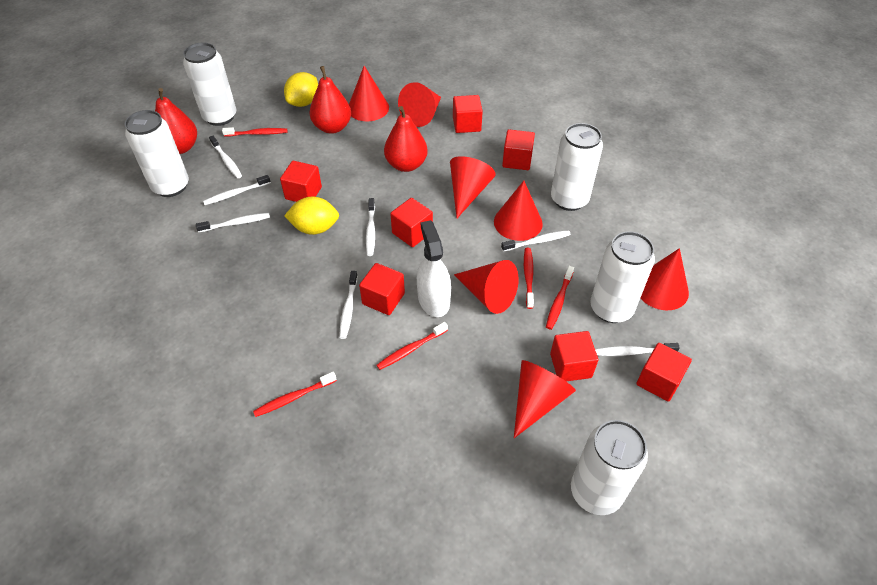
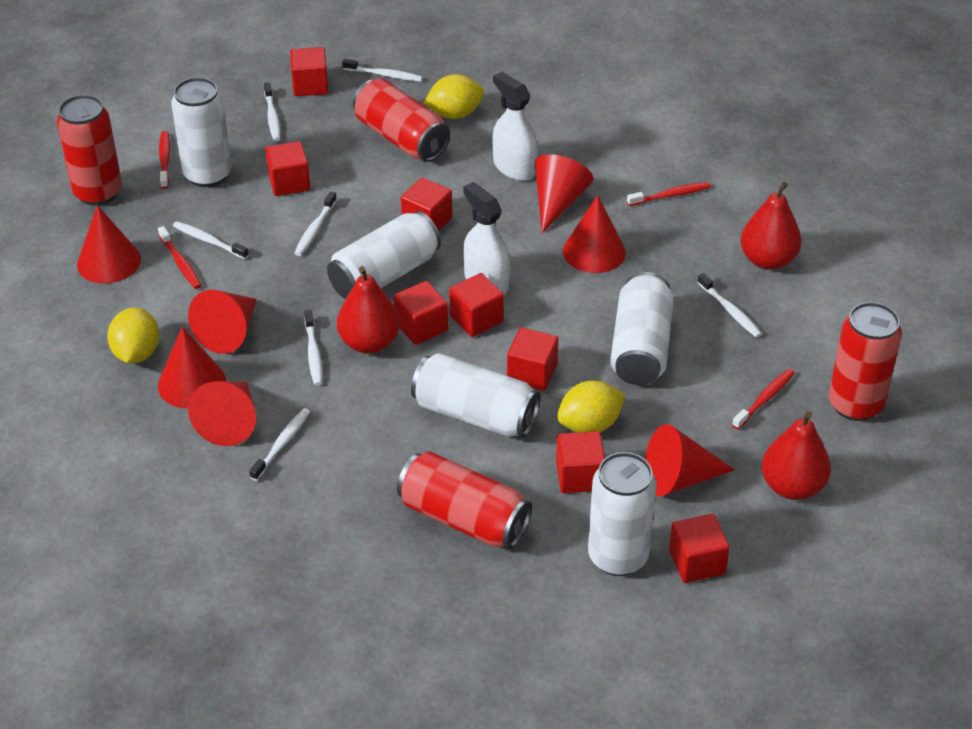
red can: 0 -> 4
red cube: 7 -> 8
red toothbrush: 5 -> 4
white spray bottle: 1 -> 2
yellow lemon: 2 -> 3

